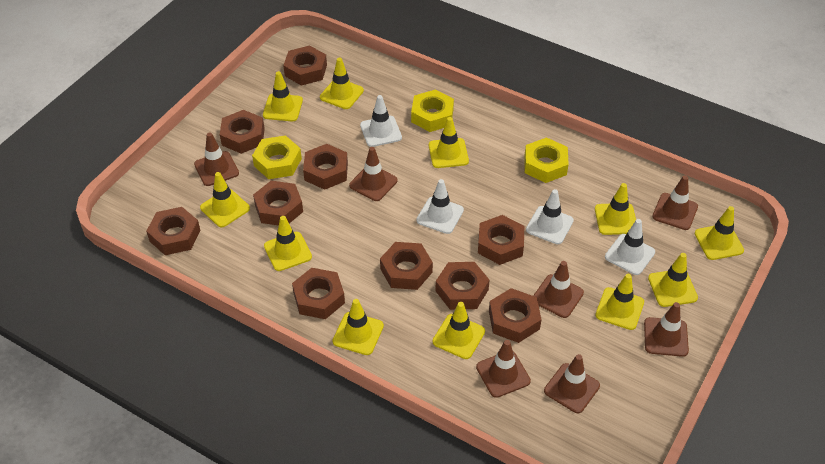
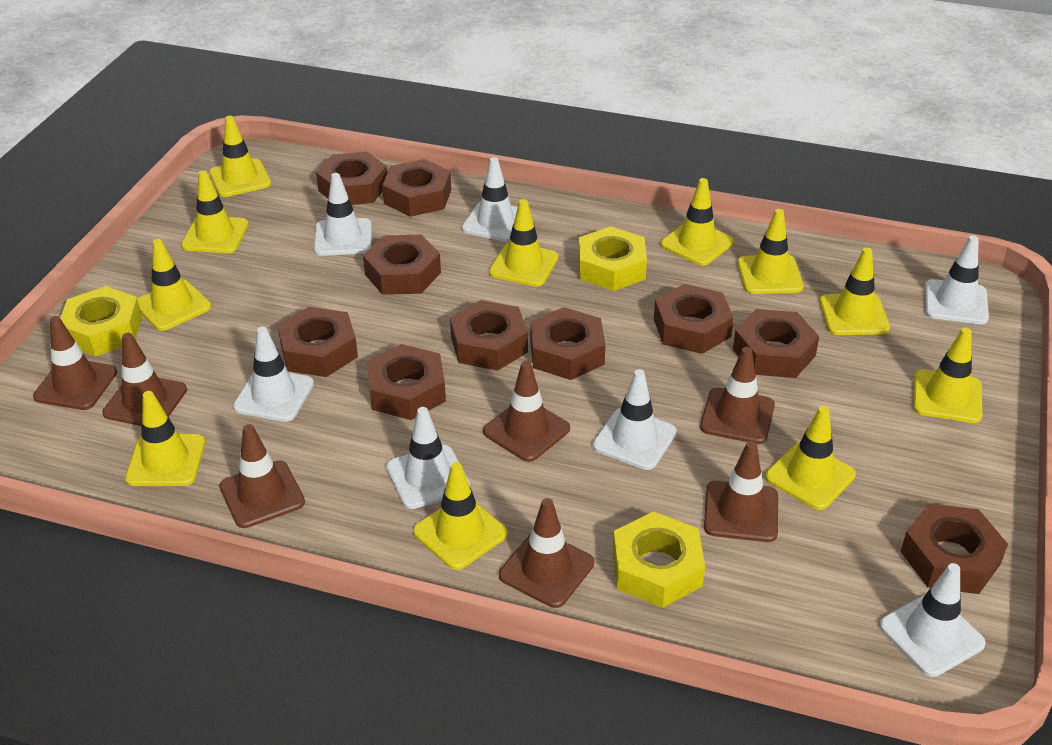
white traffic cone: 4 -> 7

